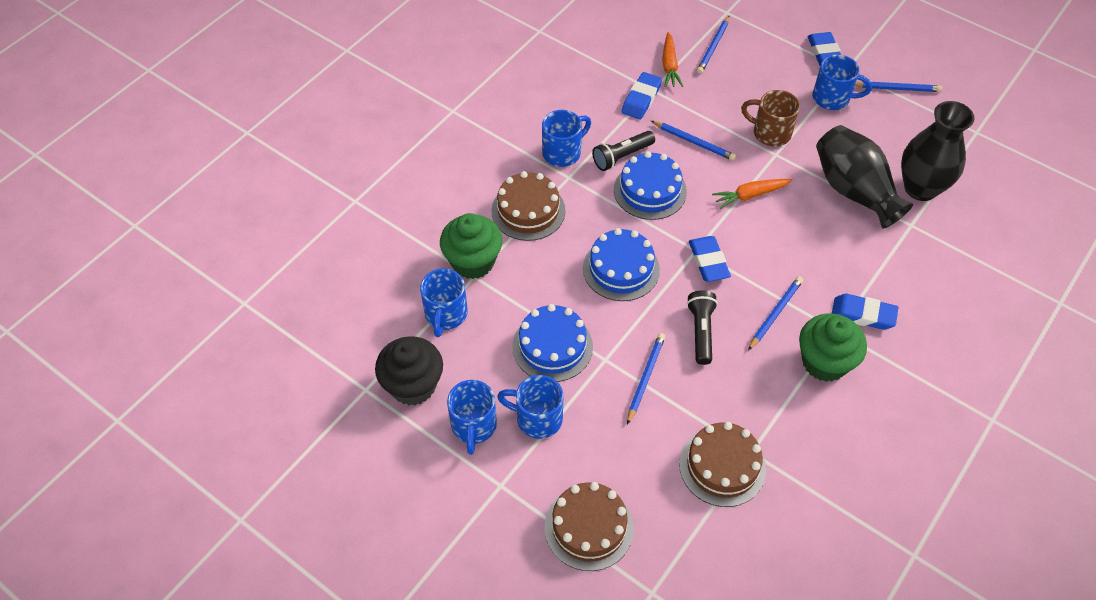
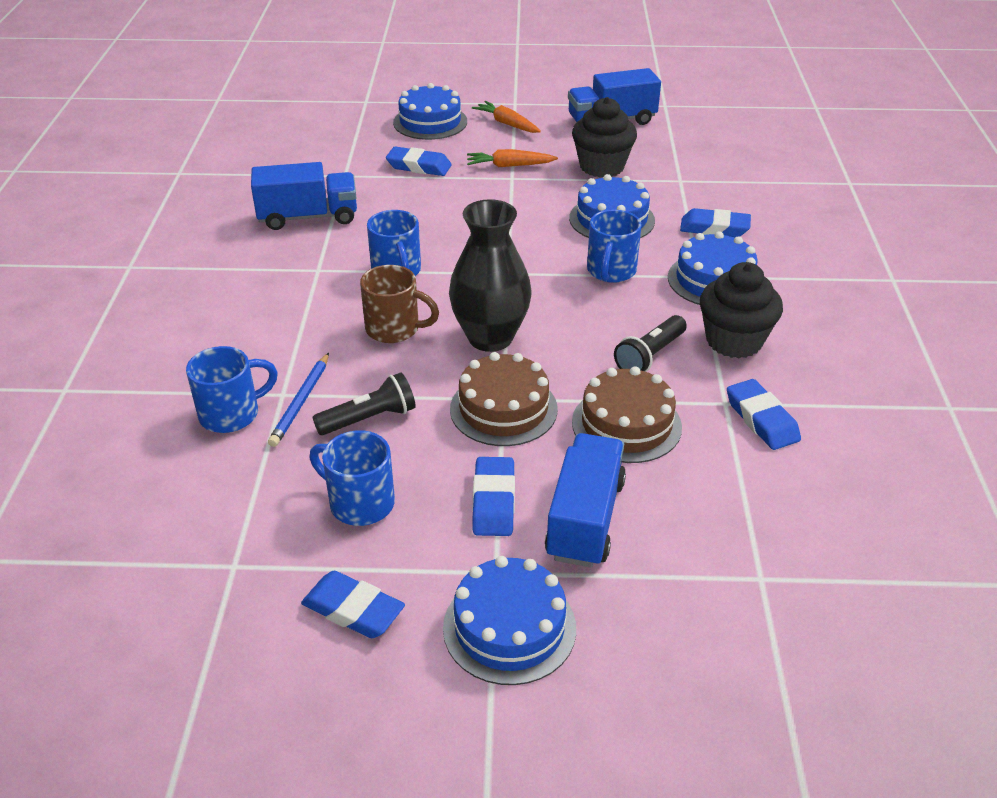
black cupcake: 1 -> 2
black vase: 2 -> 1
blue cake: 3 -> 4
blue eraser: 4 -> 5
blue mug: 5 -> 4
blue pencil: 5 -> 1
blue truck: 0 -> 3
brown cake: 3 -> 2
green cupcake: 2 -> 0

